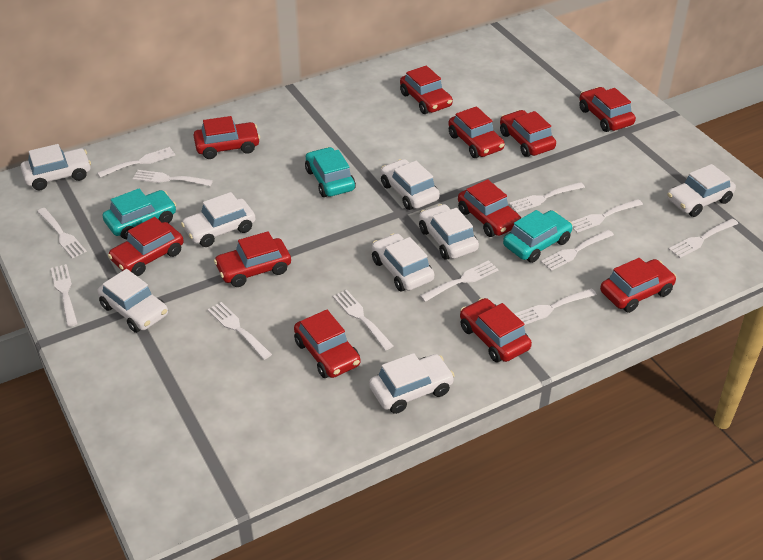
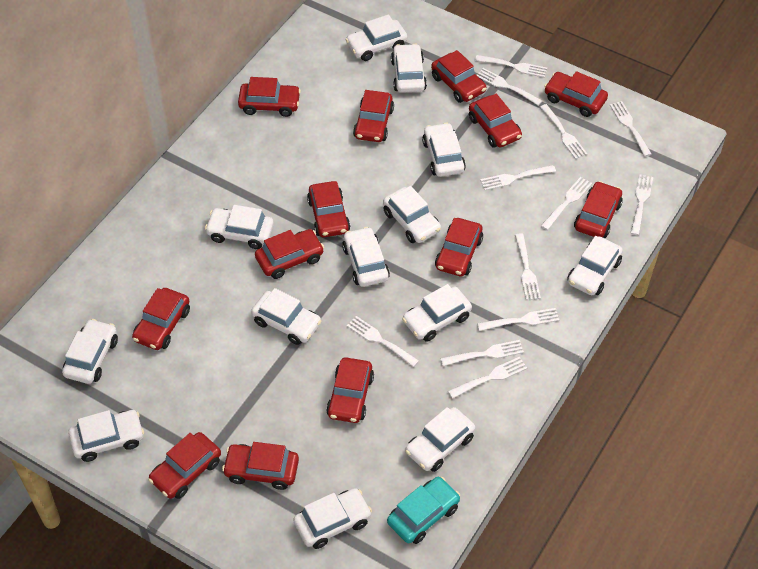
red car: 11 -> 13
turquoise car: 3 -> 1
white car: 8 -> 13

